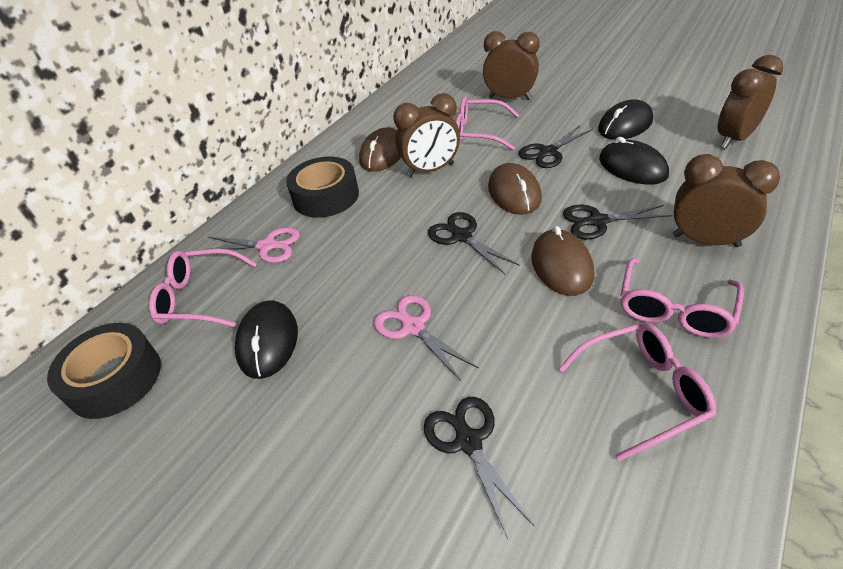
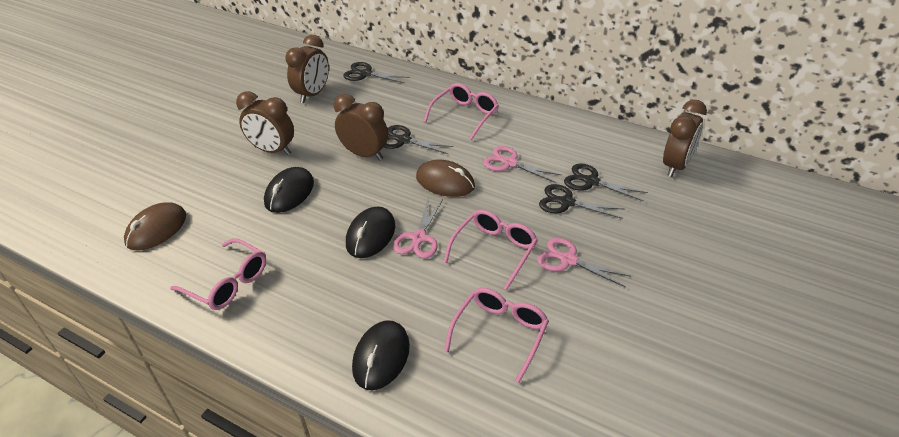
black tape: 2 -> 0
brown mouse: 3 -> 2
pink scissors: 2 -> 3

